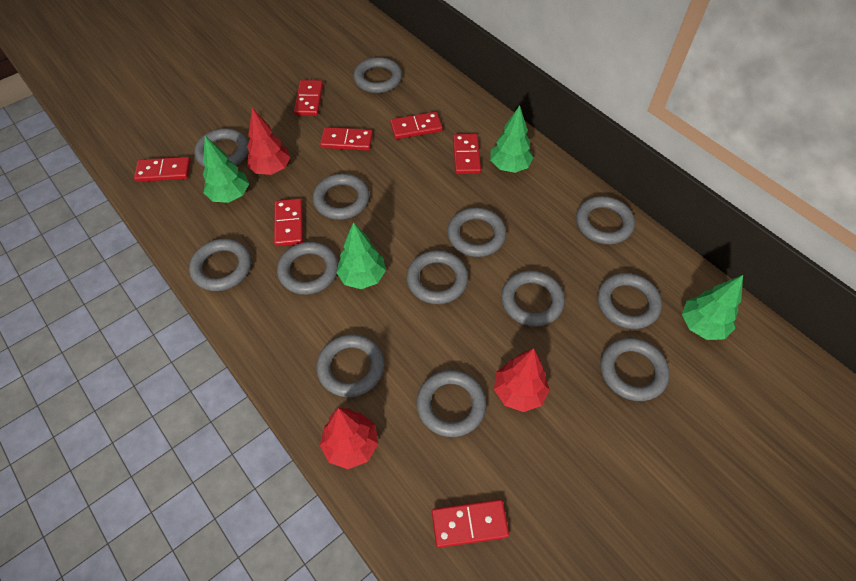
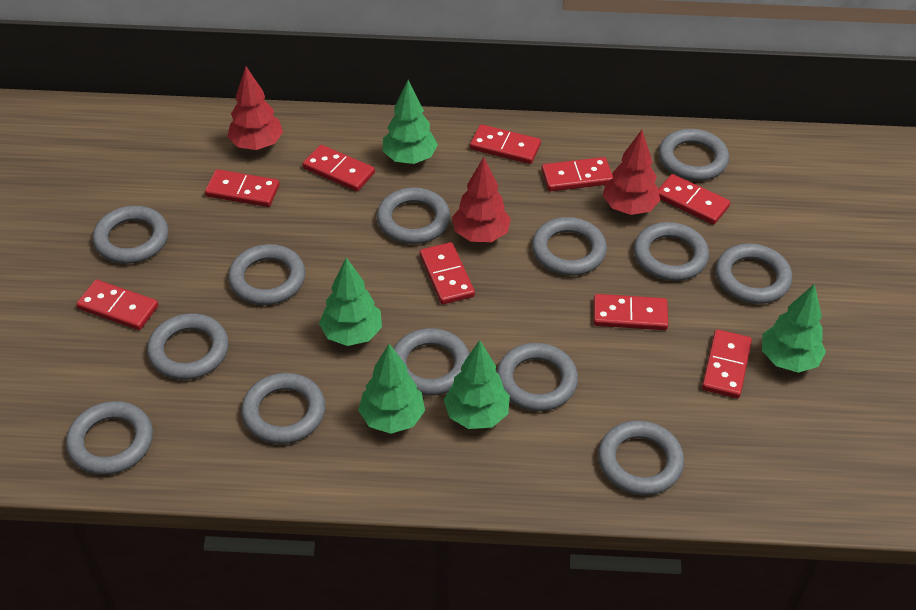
green tree: 4 -> 5
red domino: 7 -> 9

